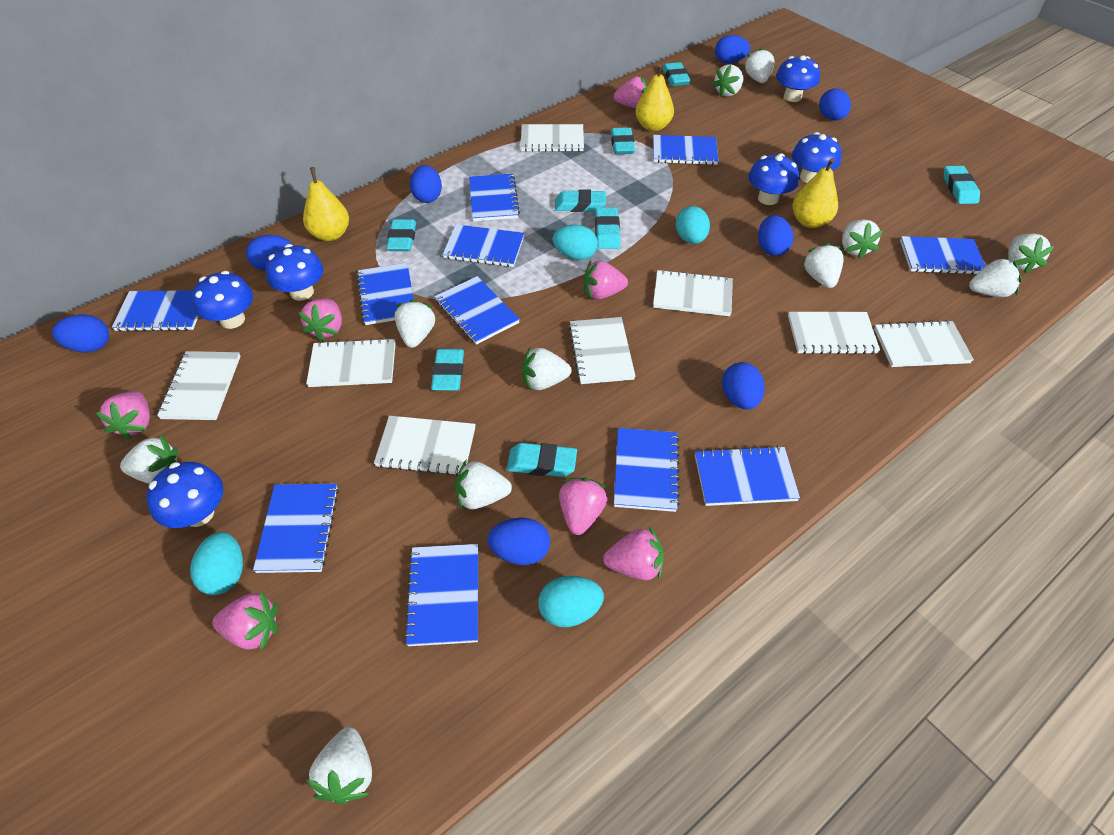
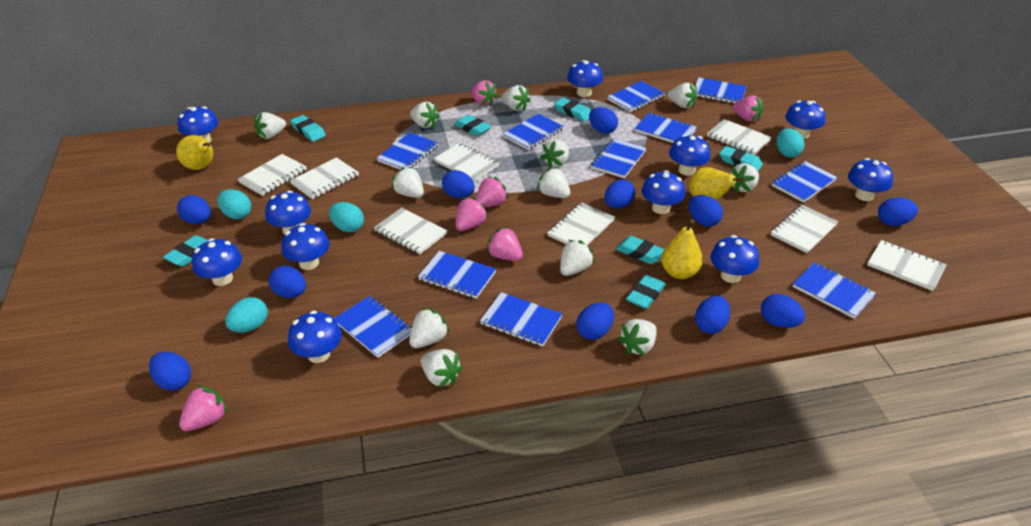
blue egg: 8 -> 11
blue mushroom: 6 -> 11
pink strawberry: 7 -> 6
turquoise eraser: 8 -> 7
white strawberry: 11 -> 12

